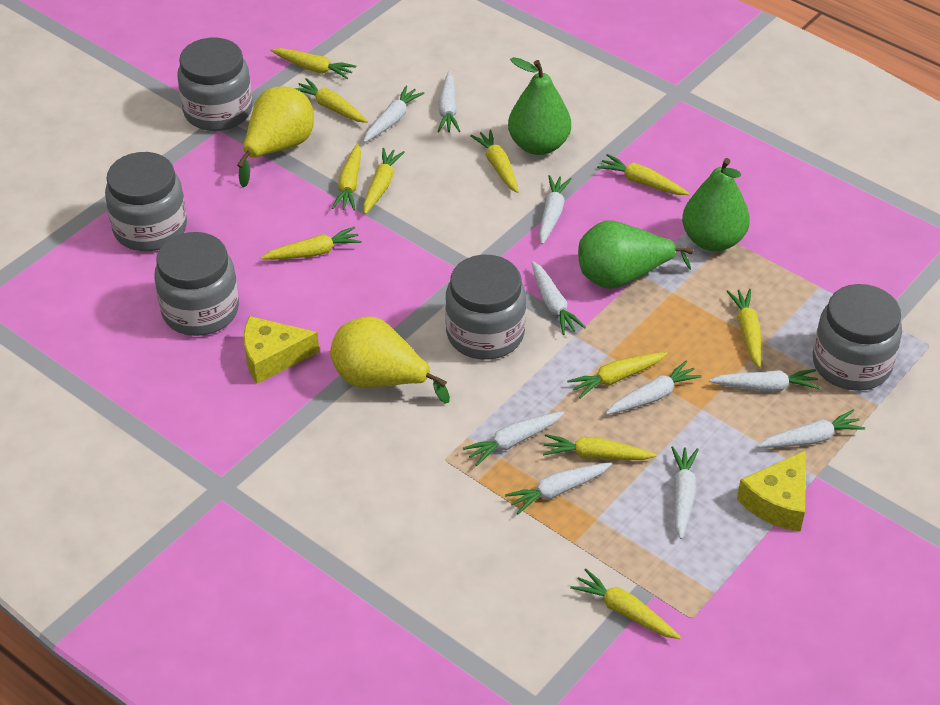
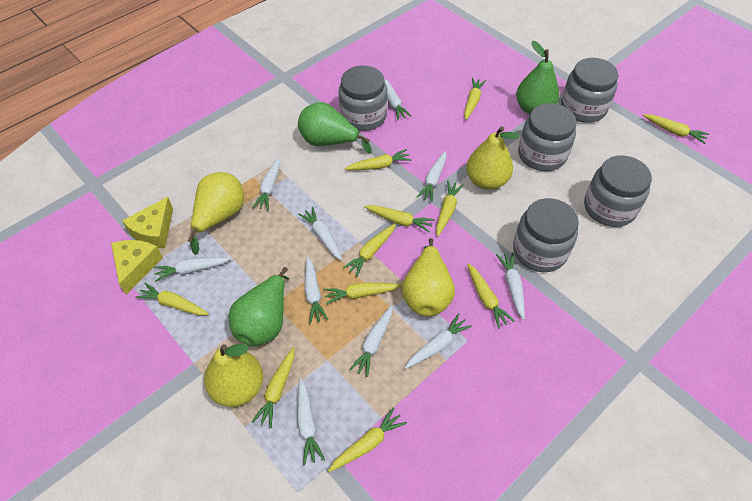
yellow pear: 2 -> 4

